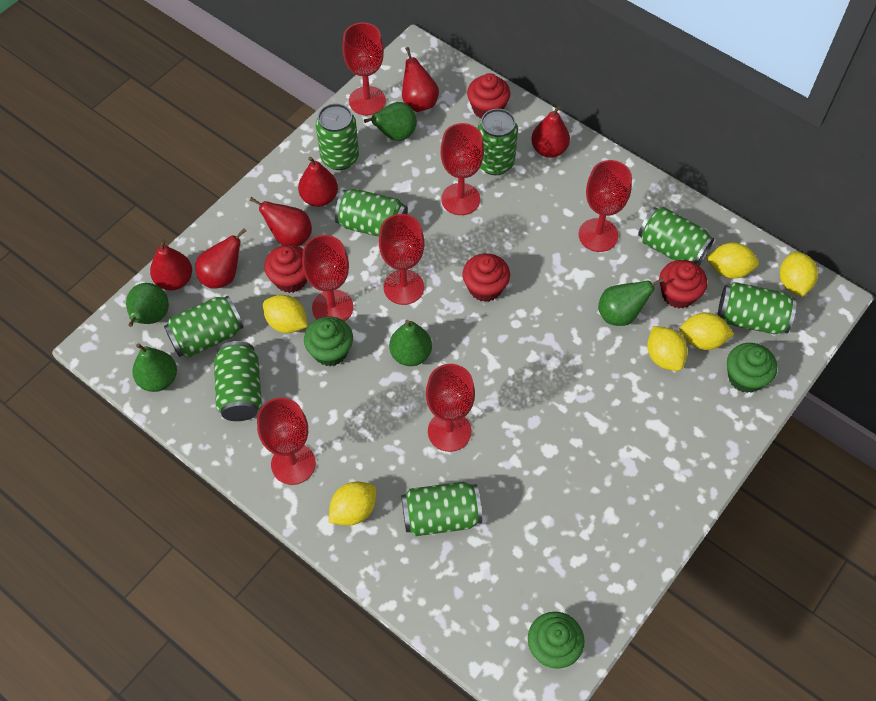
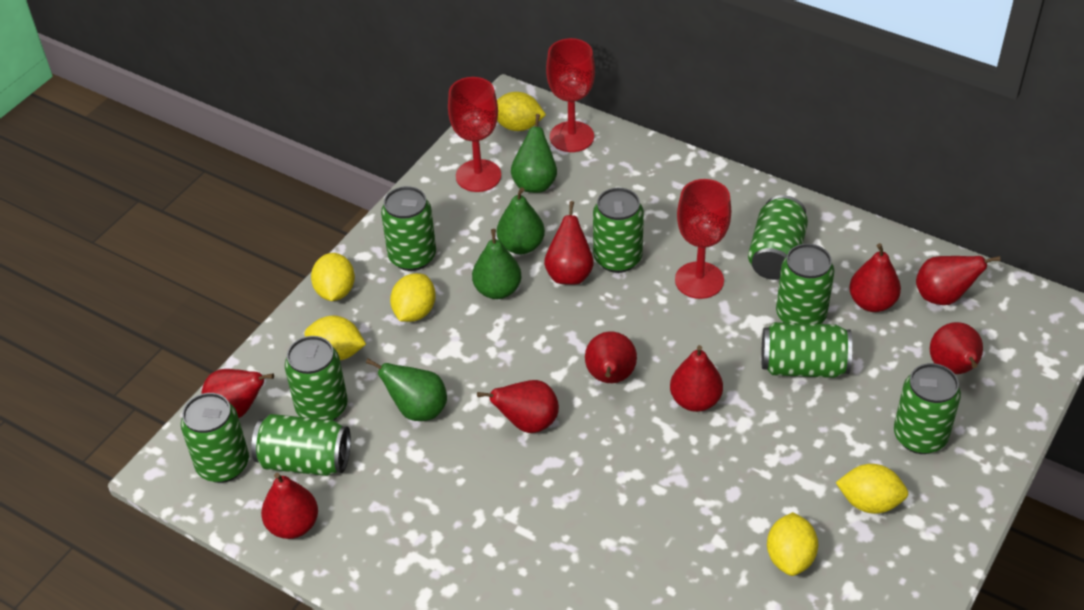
green can: 8 -> 9
green cupcake: 3 -> 0
green pear: 5 -> 4
red cupcake: 4 -> 0
red goblet: 7 -> 3
red pear: 6 -> 9

